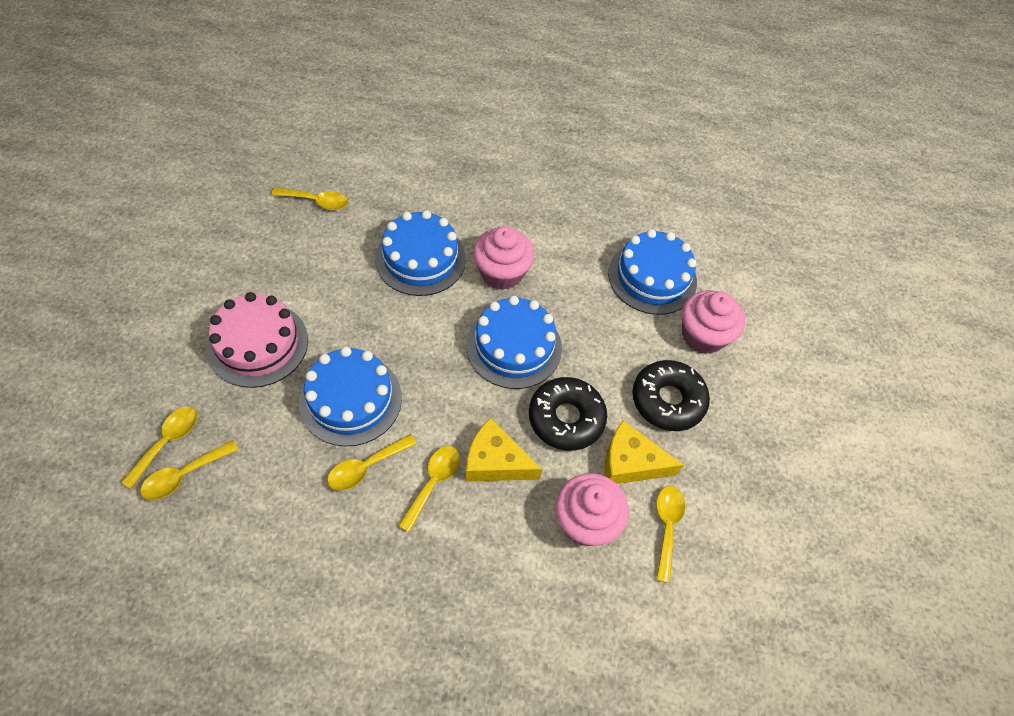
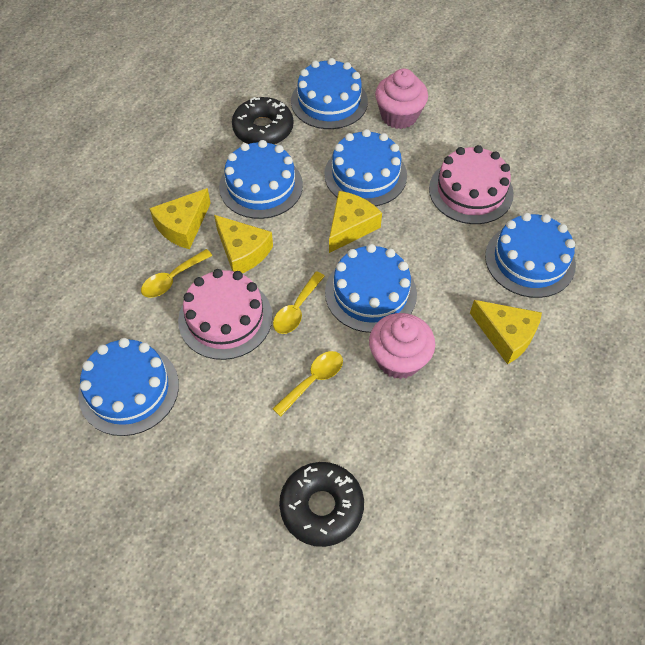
blue cake: 4 -> 6
pink cake: 1 -> 2
pink cupcake: 3 -> 2
yellow cheese: 2 -> 4
yellow spoon: 6 -> 3

